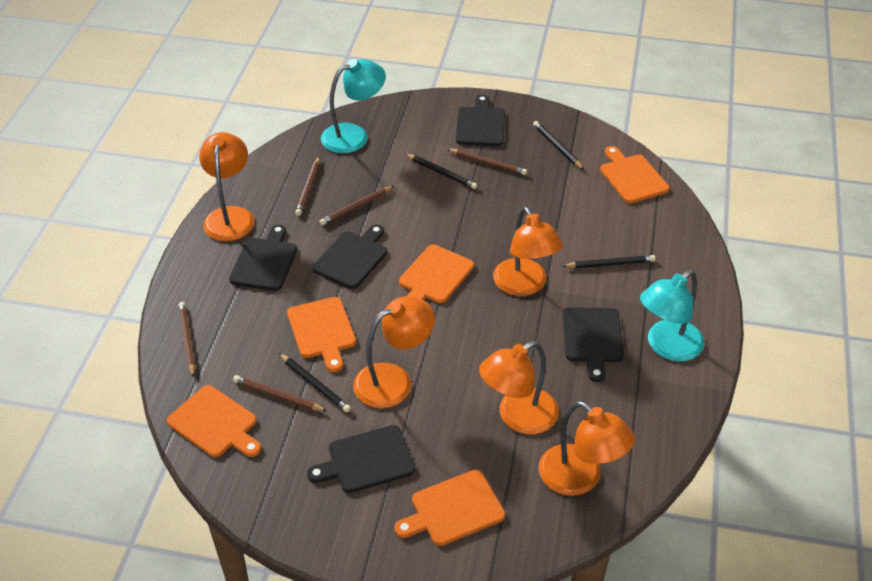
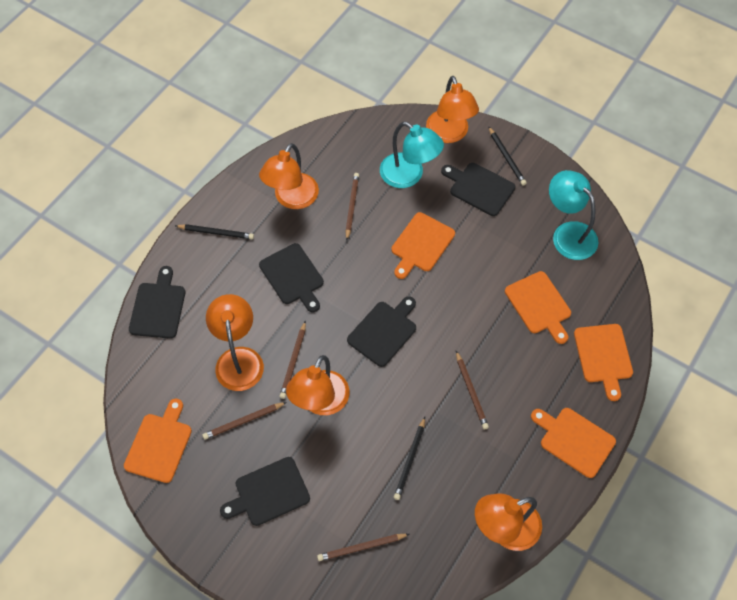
black pencil: 4 -> 3

